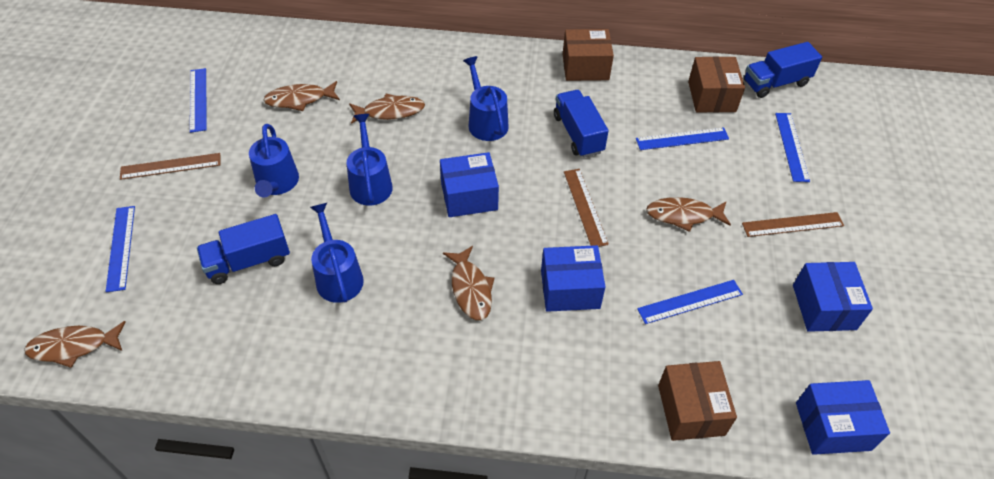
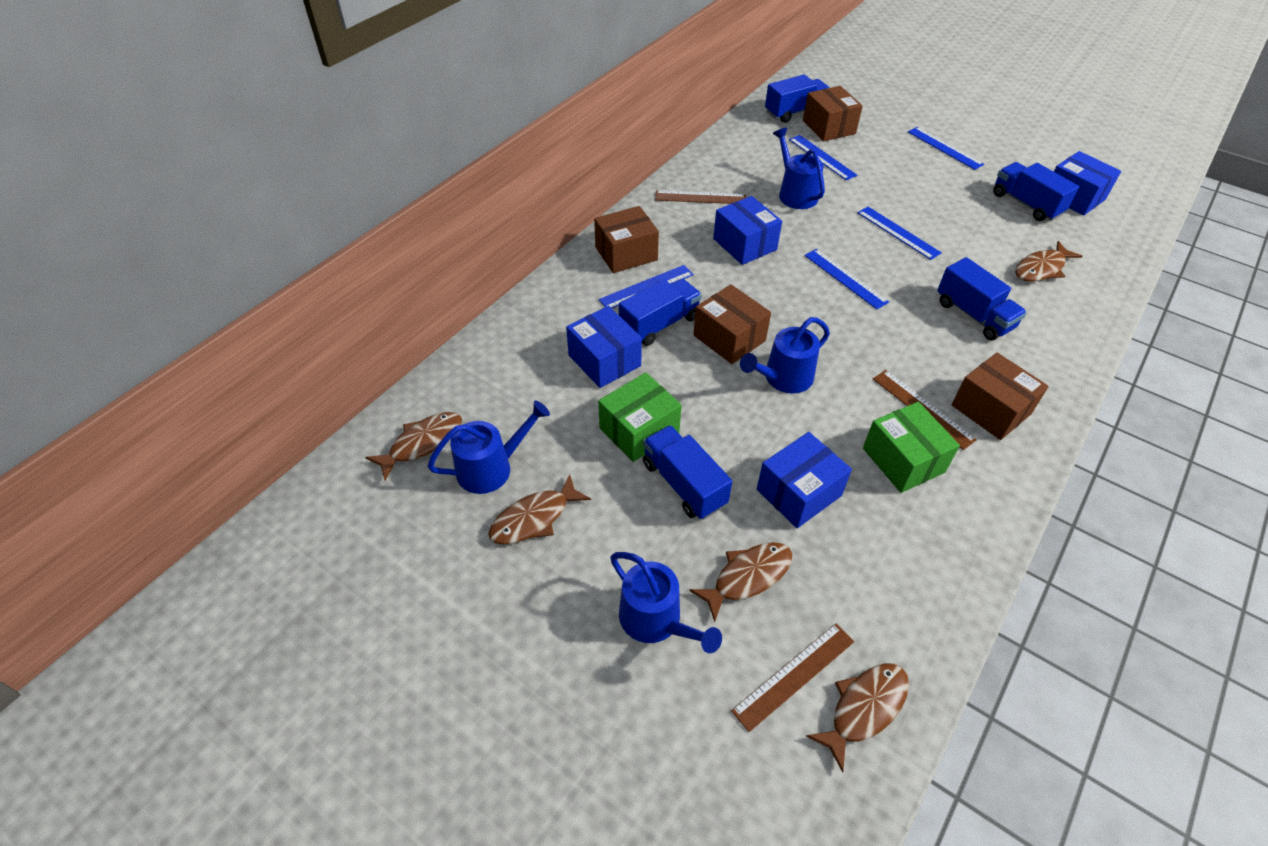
blue truck: 3 -> 5
brown box: 3 -> 4
green box: 0 -> 2

